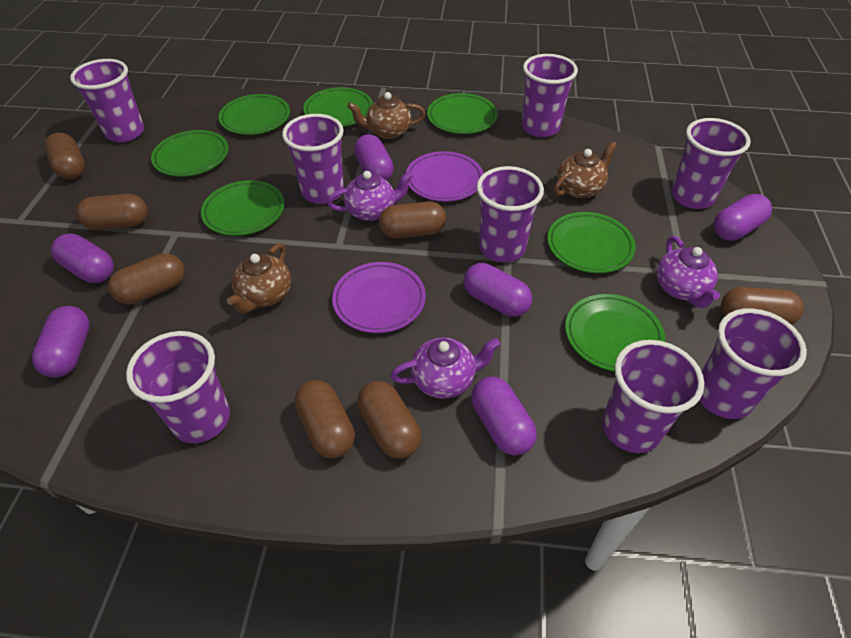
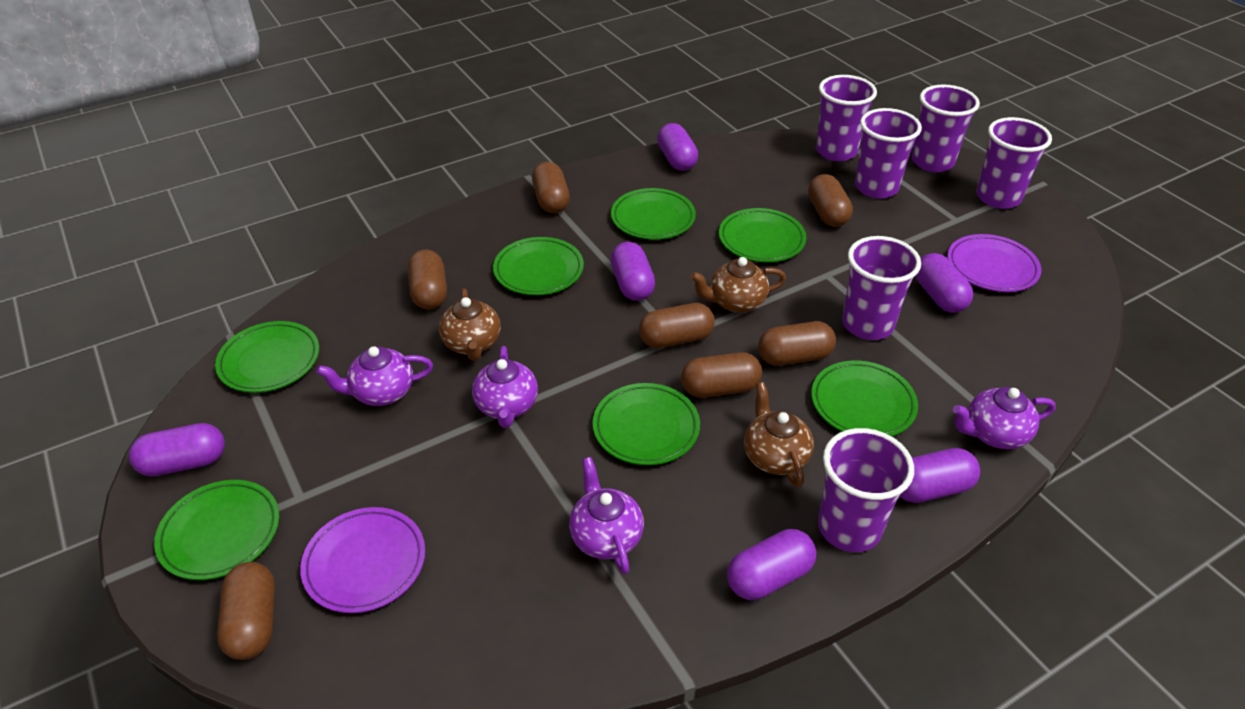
purple cup: 8 -> 6
purple teapot: 3 -> 4

